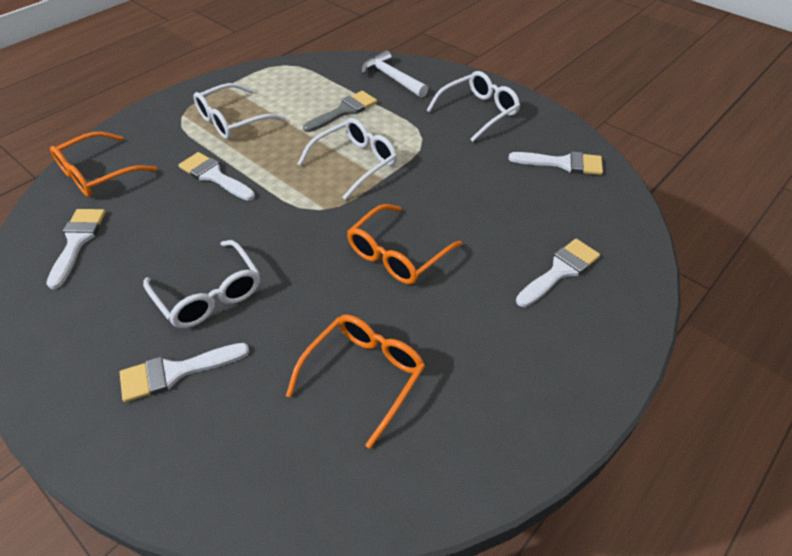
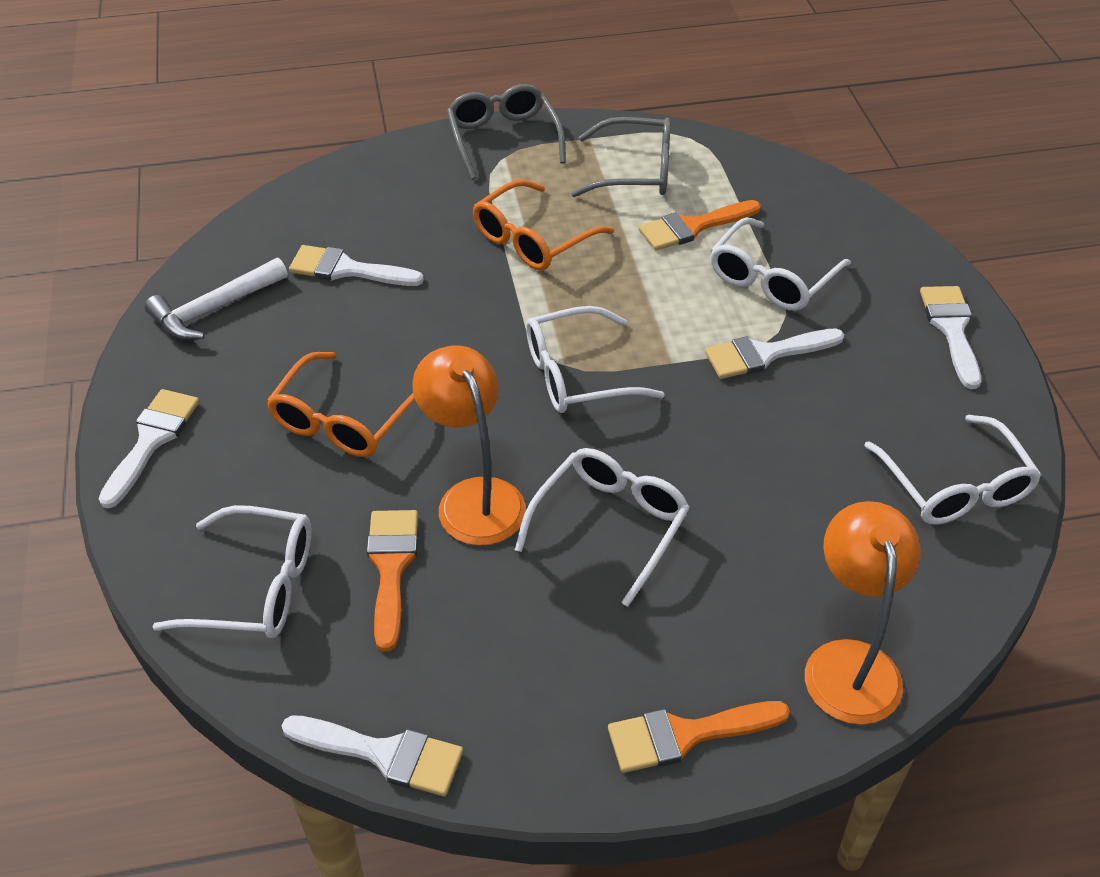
grey brush: 1 -> 0
grey glasses: 0 -> 2
orange brush: 0 -> 3
orange glasses: 3 -> 2
orange lamp: 0 -> 2
white glasses: 4 -> 5

